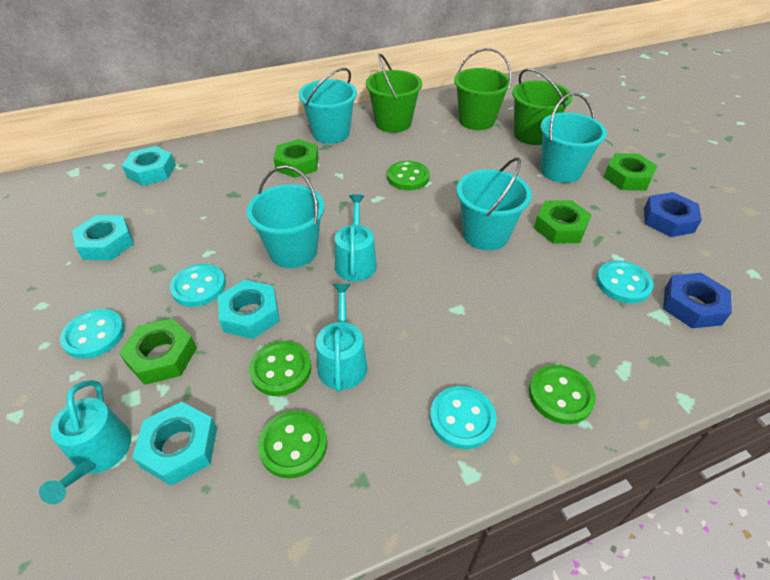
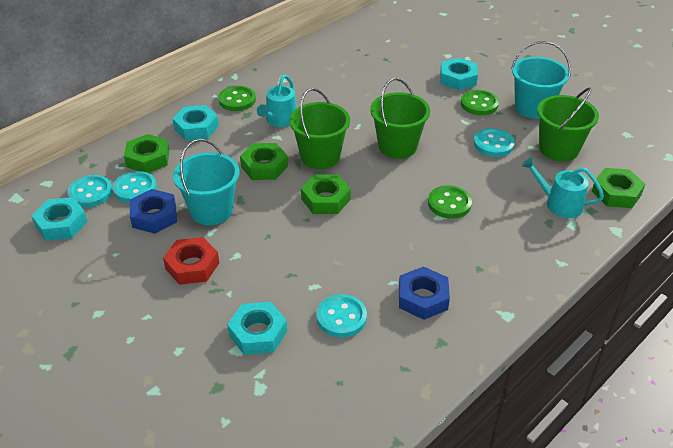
green button: 4 -> 3
red nut: 0 -> 1
turquoise bucket: 4 -> 2
turquoise watering can: 3 -> 2

